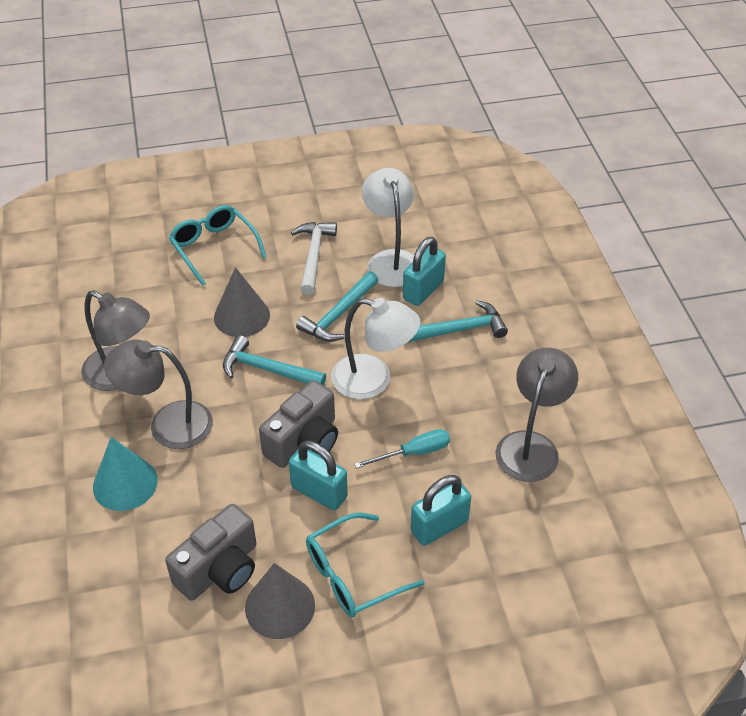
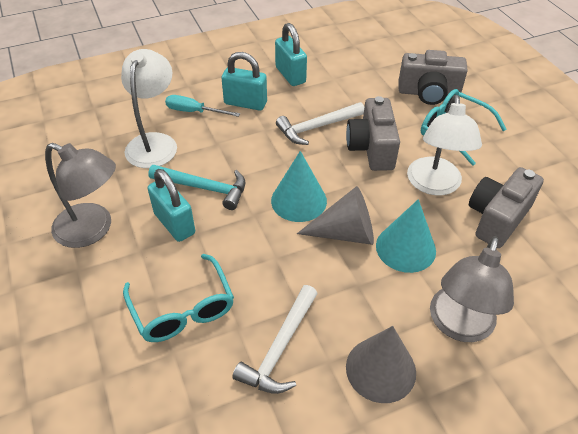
grey camera: 2 -> 3
grey lamp: 3 -> 2
turquoise cone: 1 -> 2
turquoise hammer: 3 -> 1
white hammer: 1 -> 2

